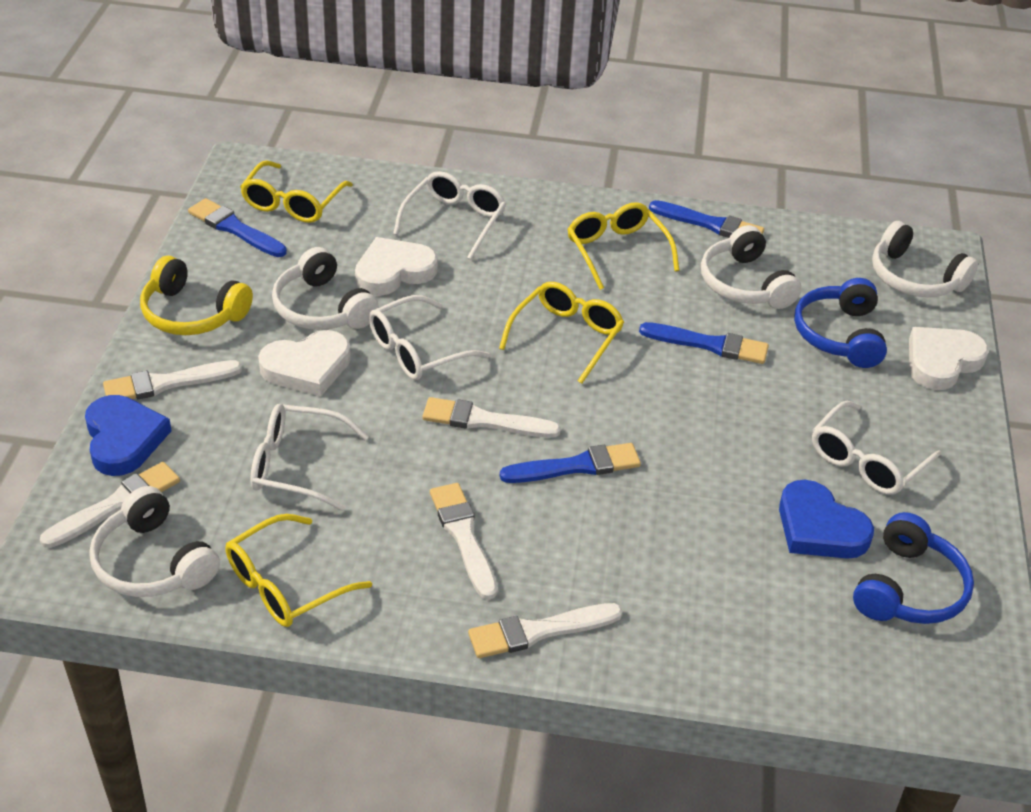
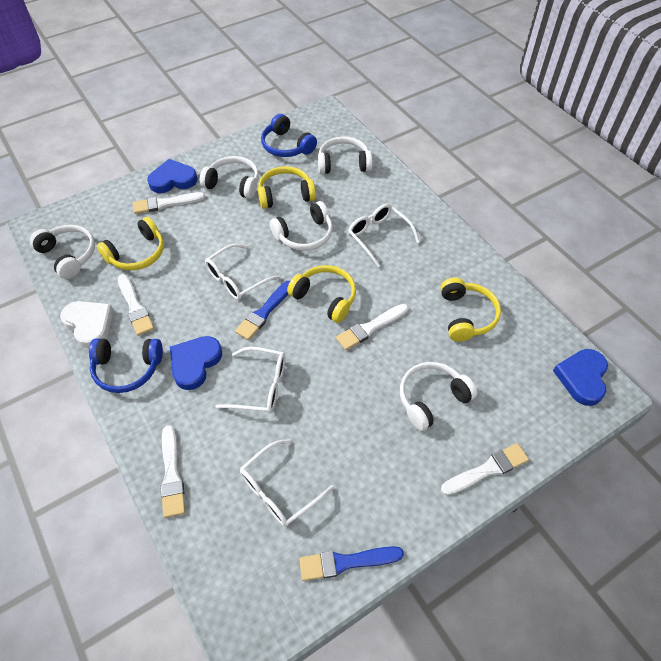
blue brush: 4 -> 2
blue heart: 2 -> 3
white headphones: 4 -> 5
white heart: 3 -> 1
yellow glasses: 4 -> 0
yellow headphones: 1 -> 4

